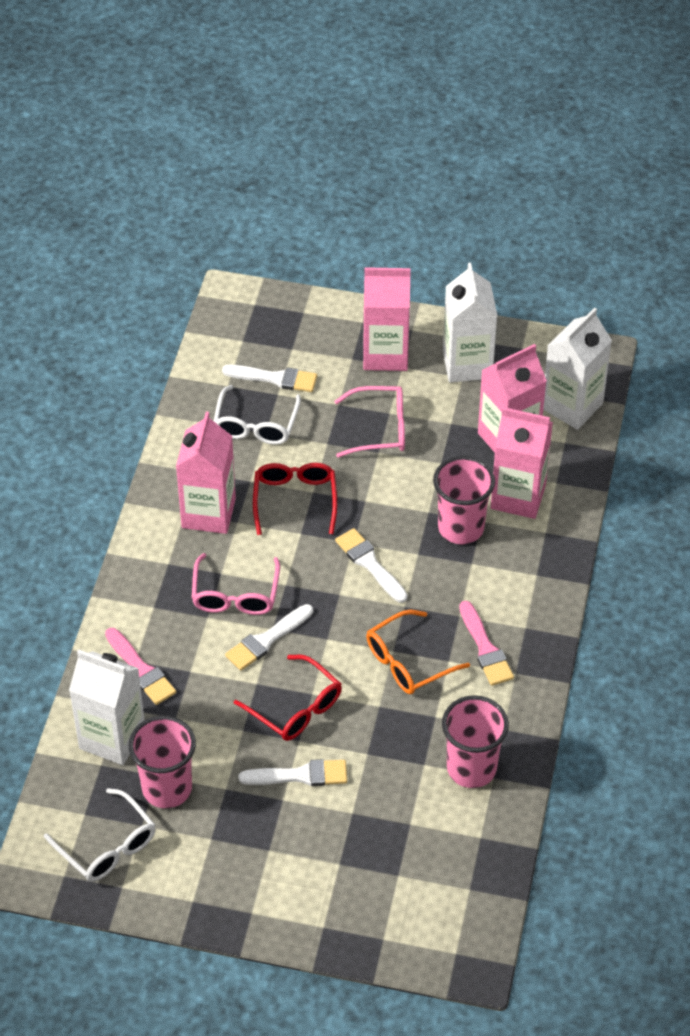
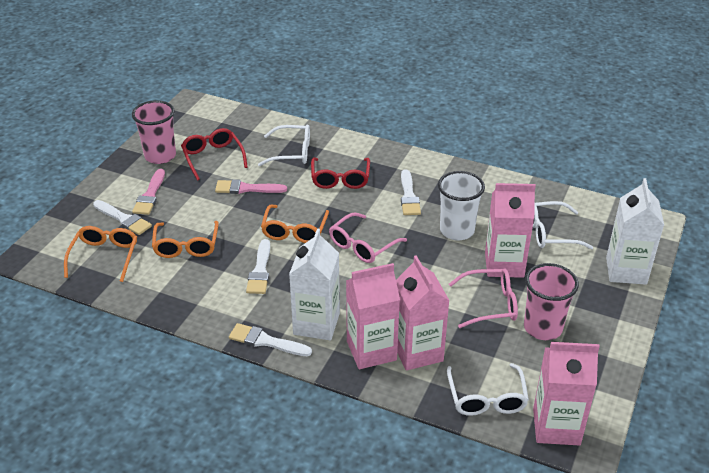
orange glasses: 1 -> 3
pink cup: 3 -> 2
white carton: 3 -> 2
white cup: 0 -> 1
white glasses: 2 -> 3

